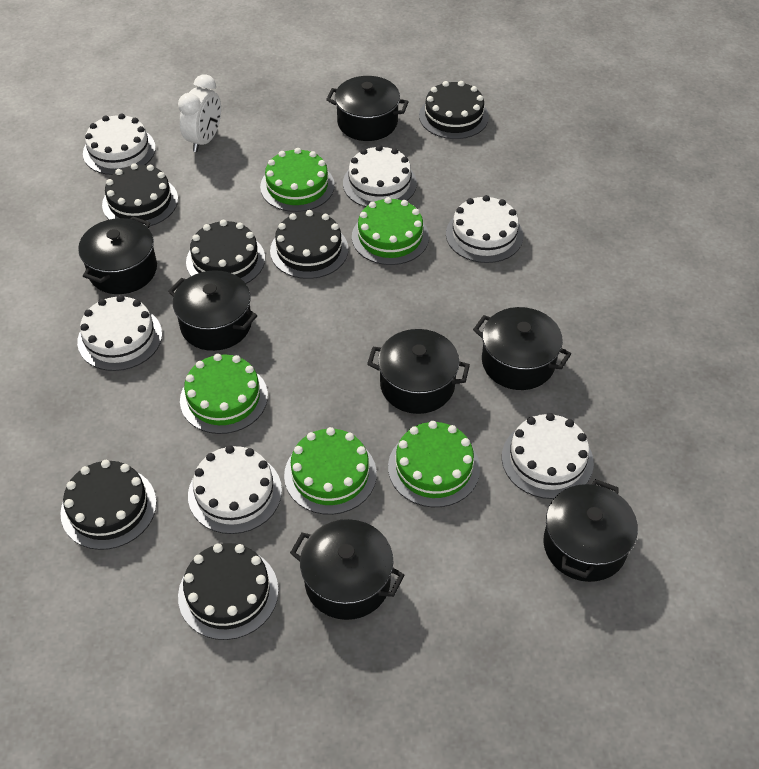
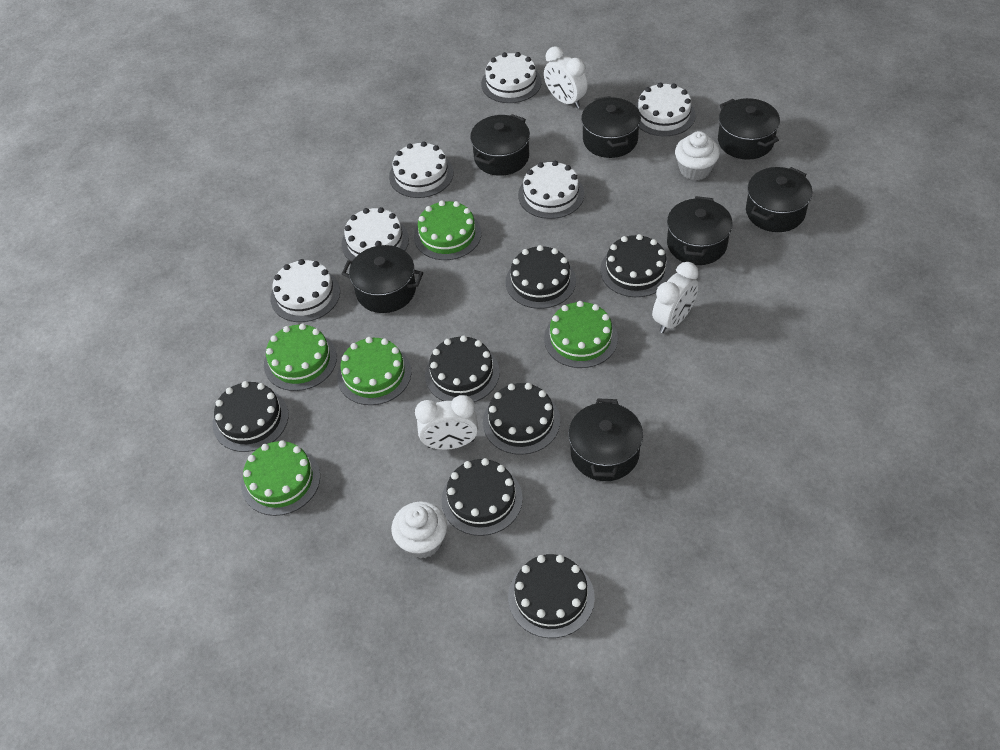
black cake: 6 -> 7
white clock: 1 -> 3
white cupcake: 0 -> 2

